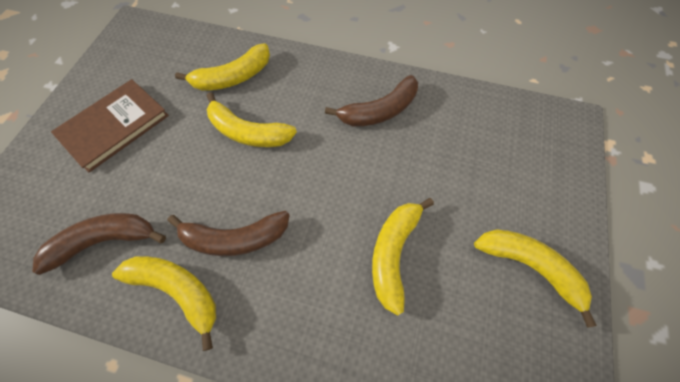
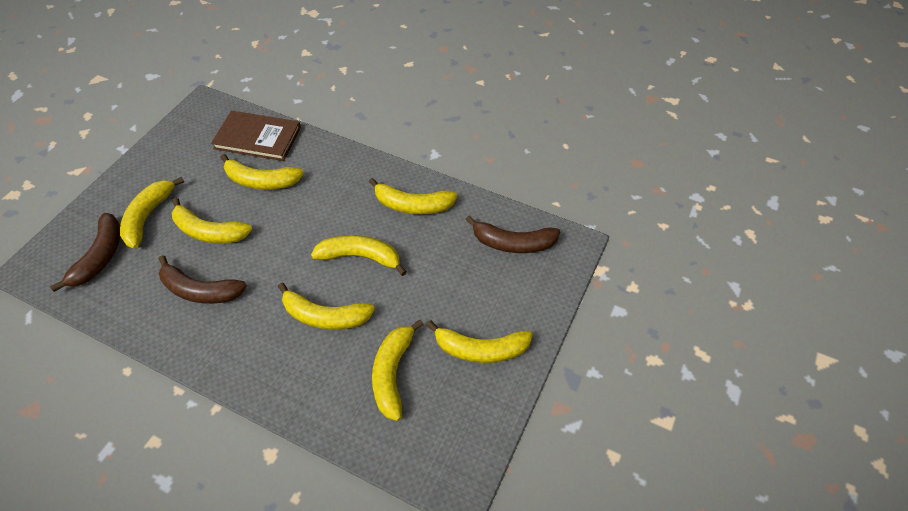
yellow banana: 5 -> 8

